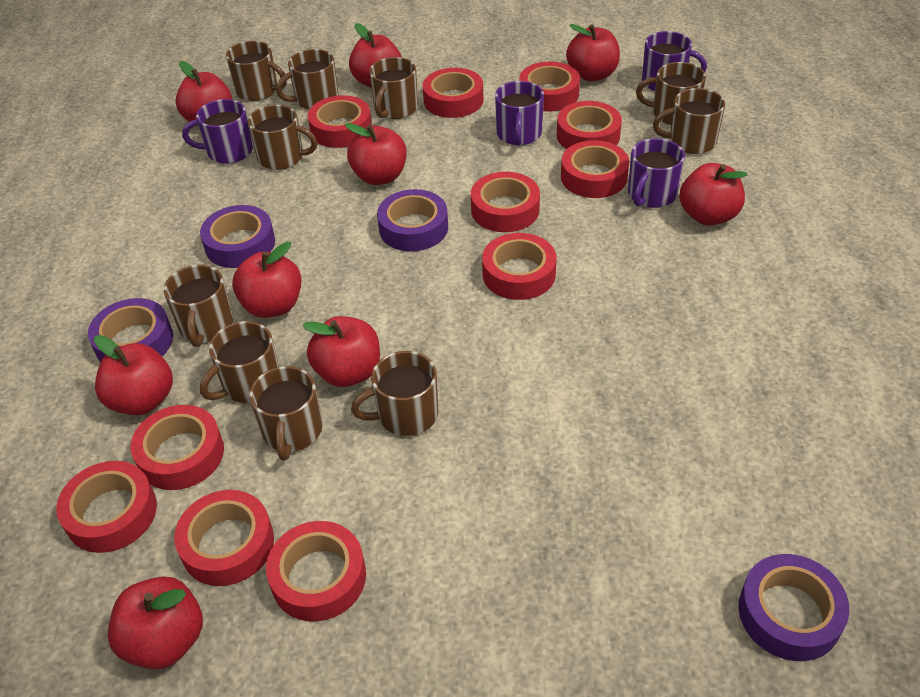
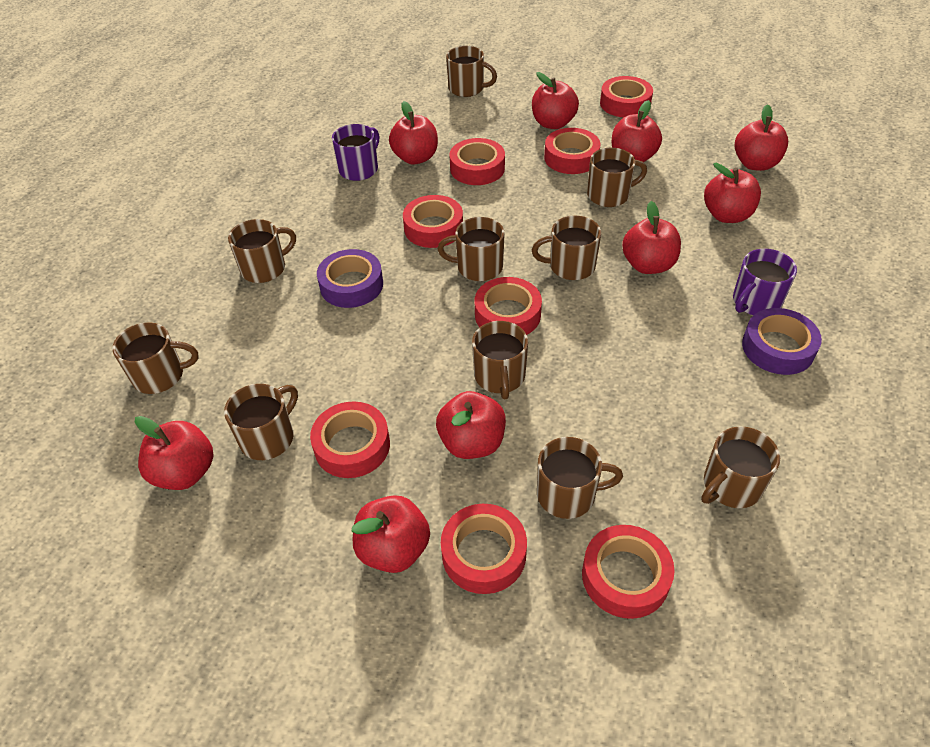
purple mug: 4 -> 2
purple tape: 4 -> 2
red tape: 11 -> 8

